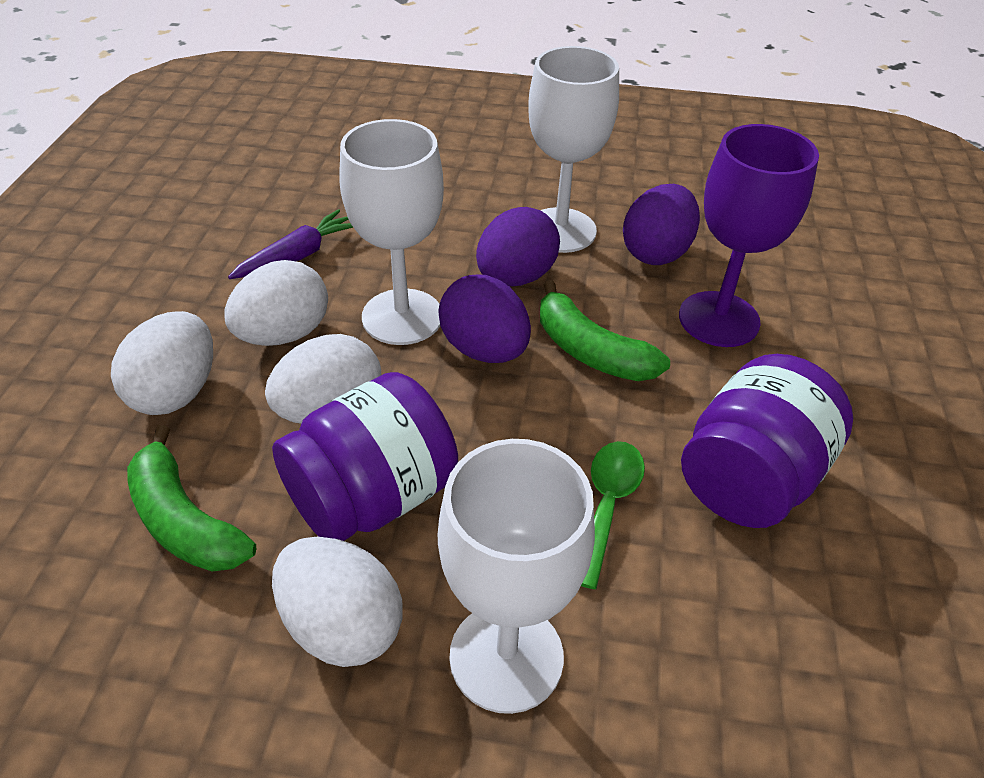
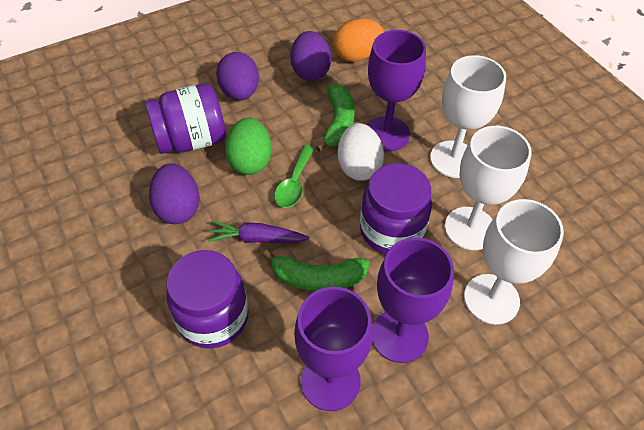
green egg: 0 -> 1
orange egg: 0 -> 1
purple goblet: 1 -> 3
purple jar: 2 -> 3
white egg: 4 -> 1

